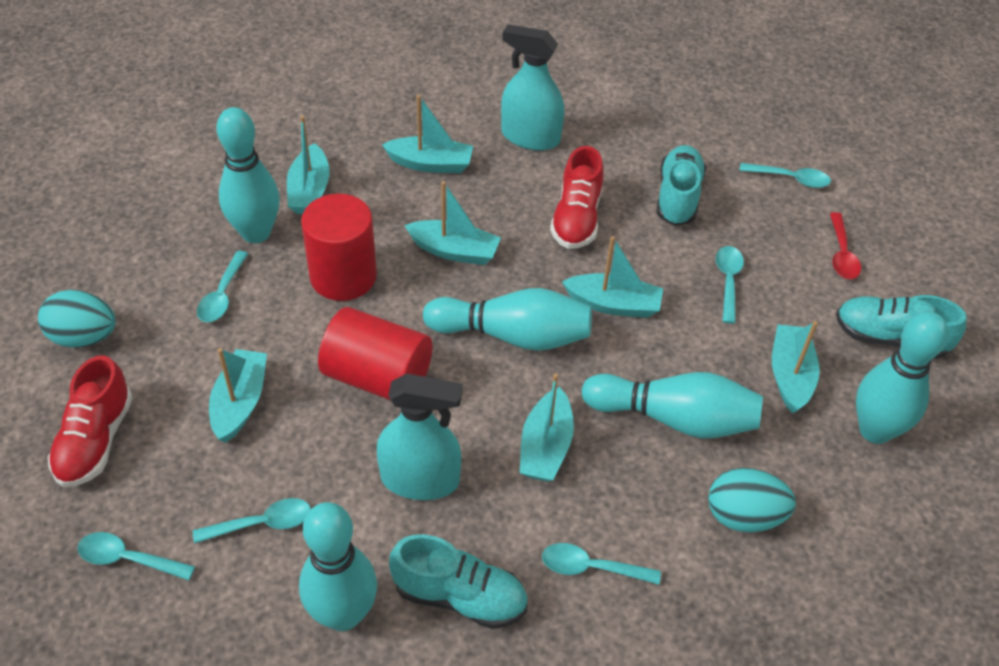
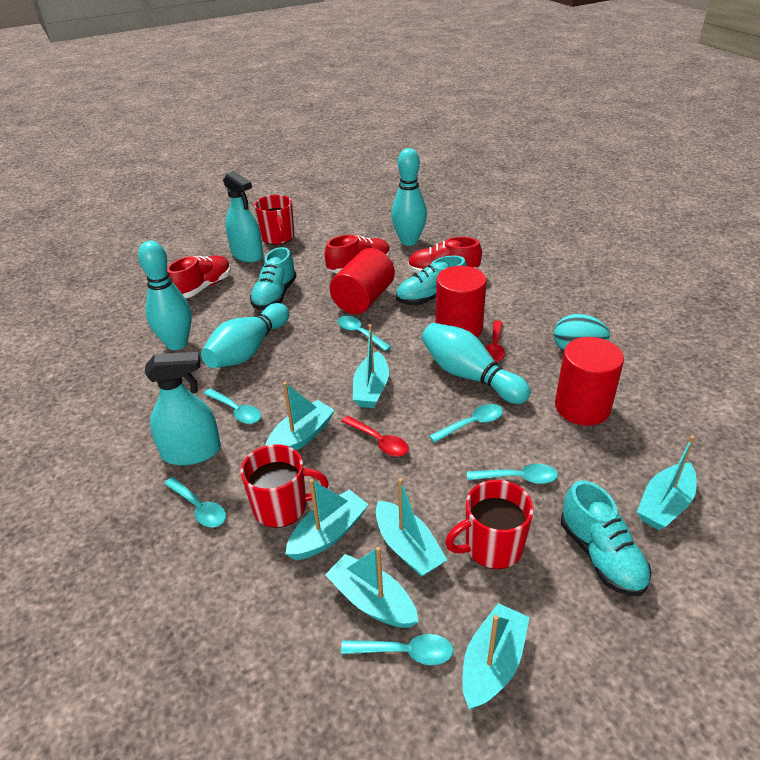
red cylinder: 2 -> 3
red mug: 0 -> 3
red shoe: 2 -> 3
red spoon: 1 -> 2
turquoise bowling pin: 5 -> 4
turquoise egg: 2 -> 1

